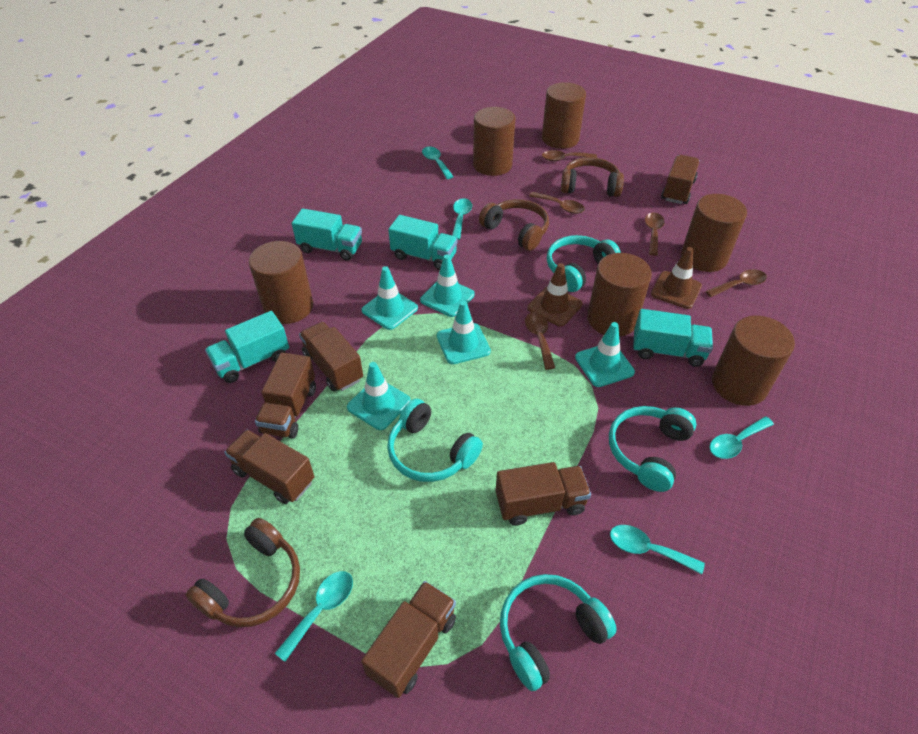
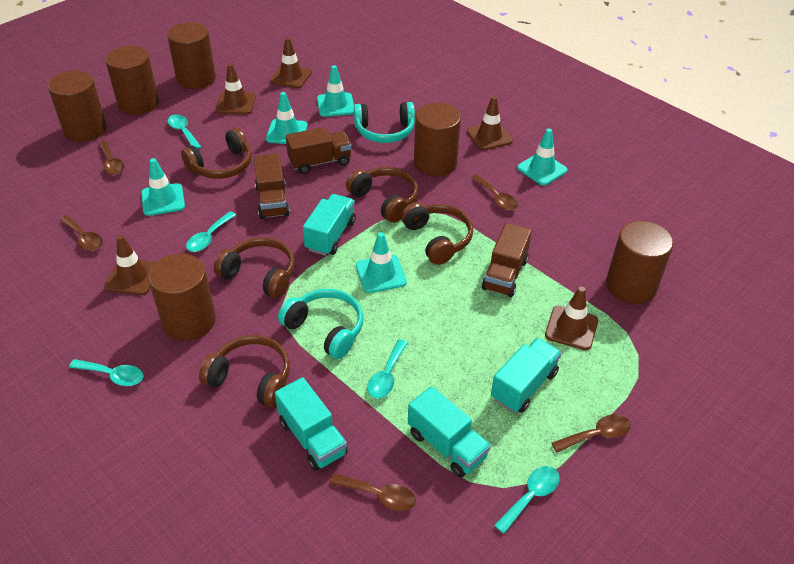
brown headphones: 3 -> 5
brown traffic cone: 2 -> 5
brown truck: 6 -> 3
turquoise headphones: 4 -> 2

